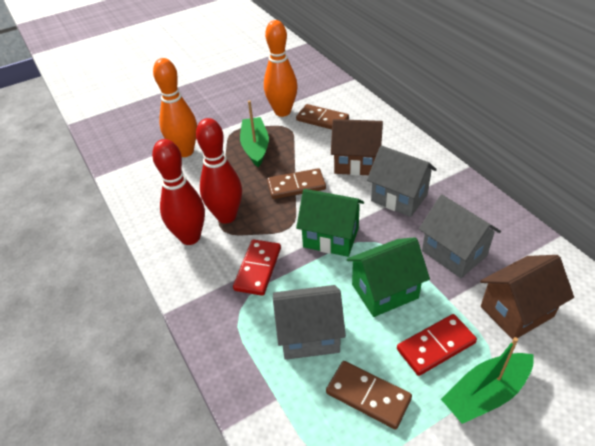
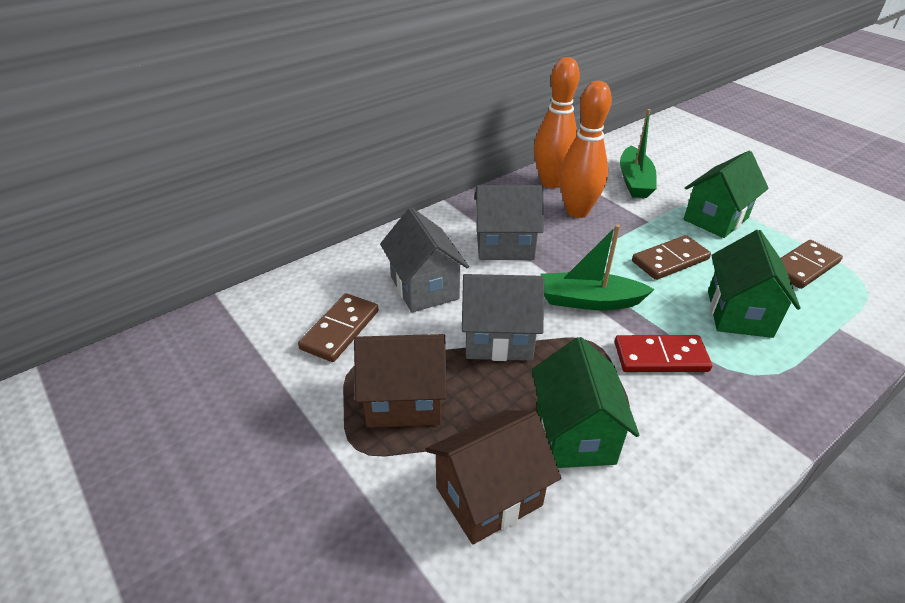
green house: 2 -> 3
red bowling pin: 2 -> 0
red domino: 2 -> 1

